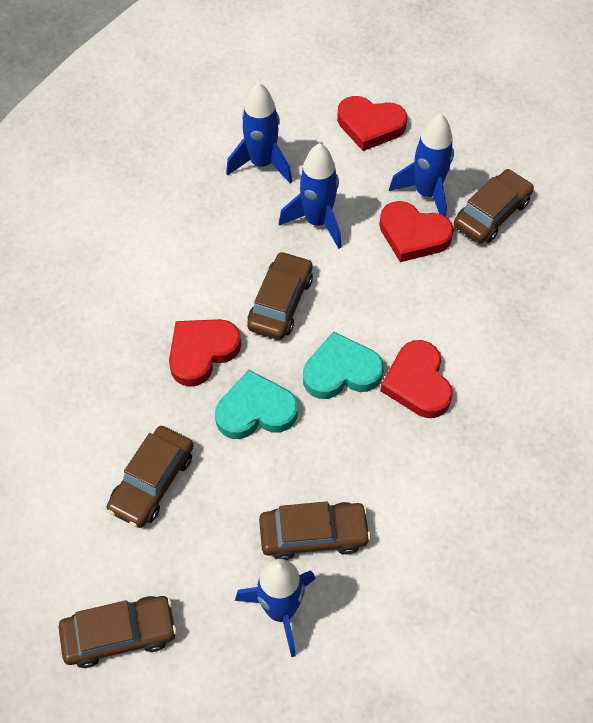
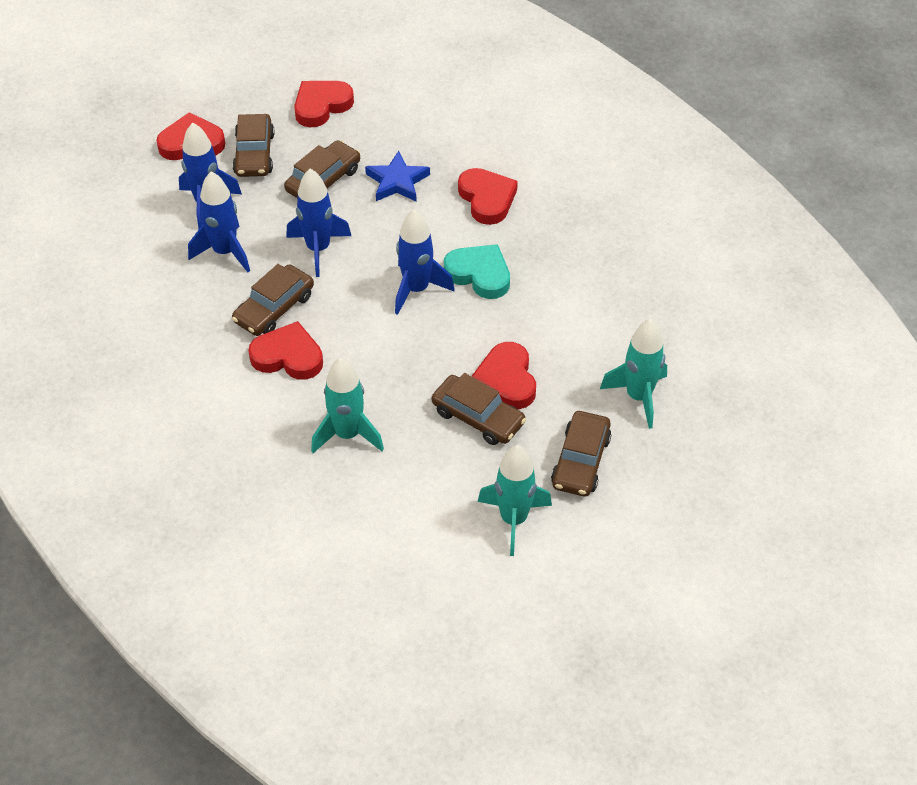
blue star: 0 -> 1
red heart: 4 -> 5
turquoise heart: 2 -> 1
turquoise rocket: 0 -> 3

